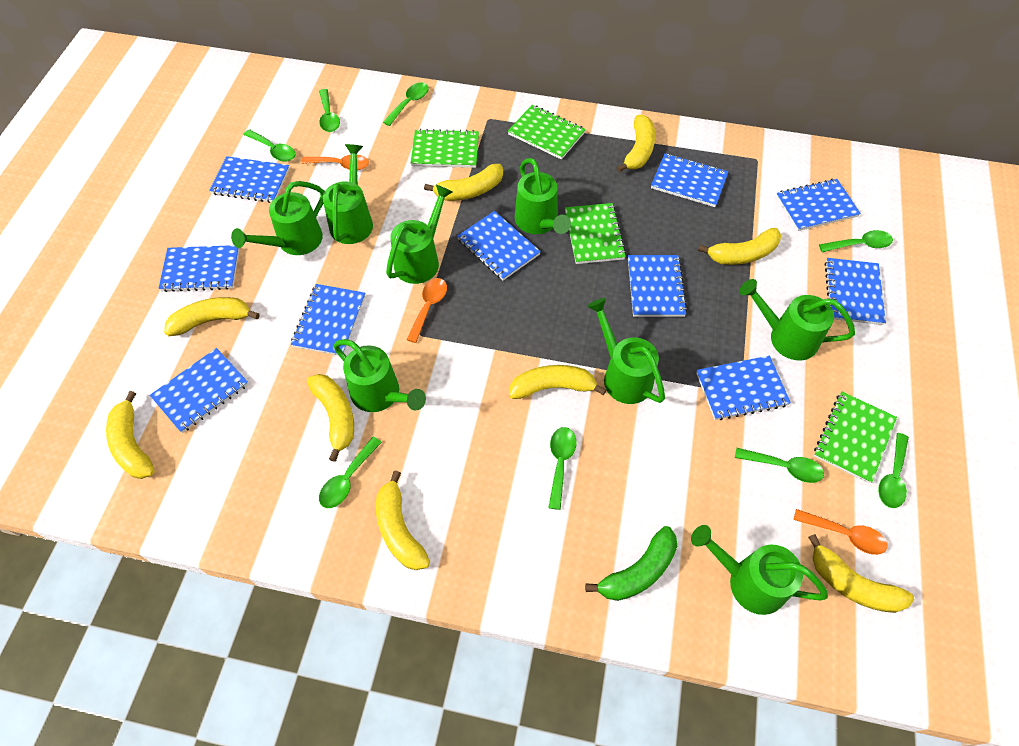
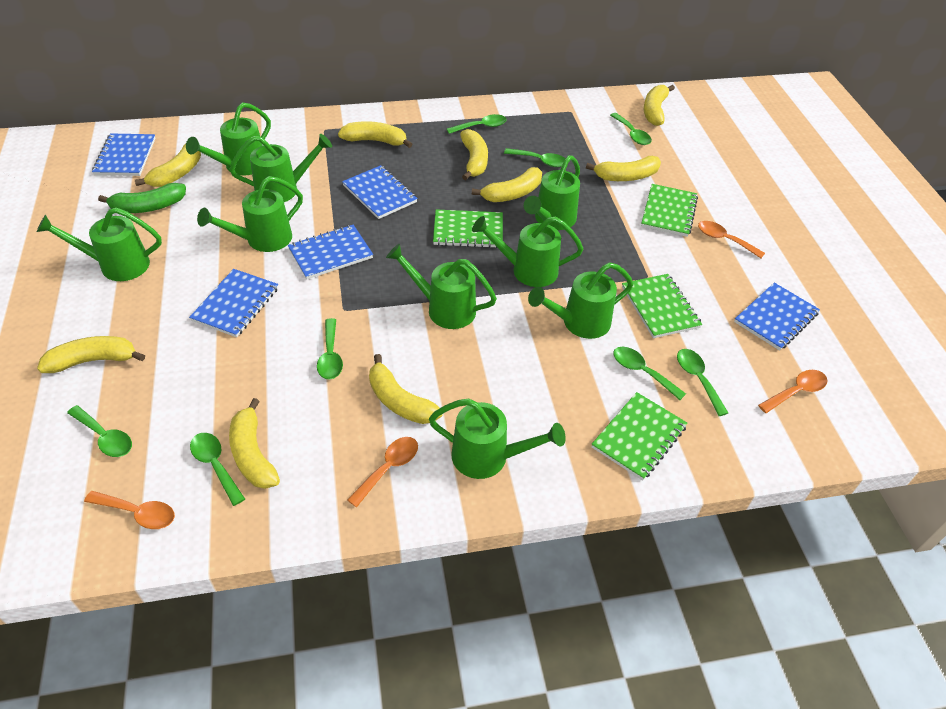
blue notebook: 10 -> 5
green watering can: 8 -> 9
orange spoon: 3 -> 4

